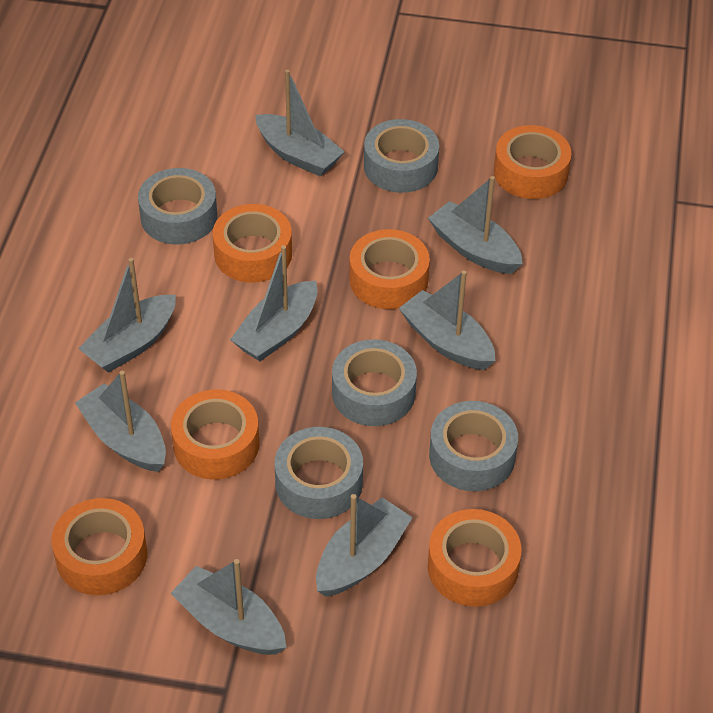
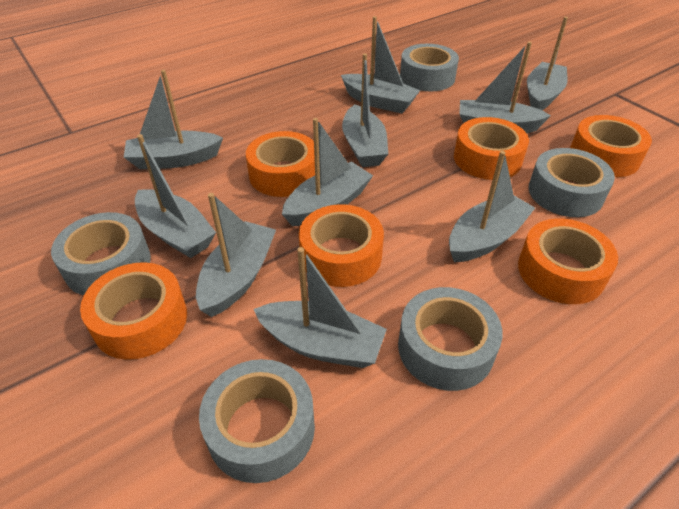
grey boat: 8 -> 10

